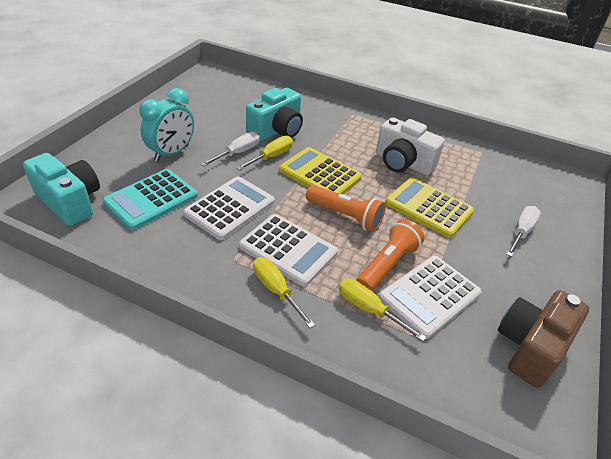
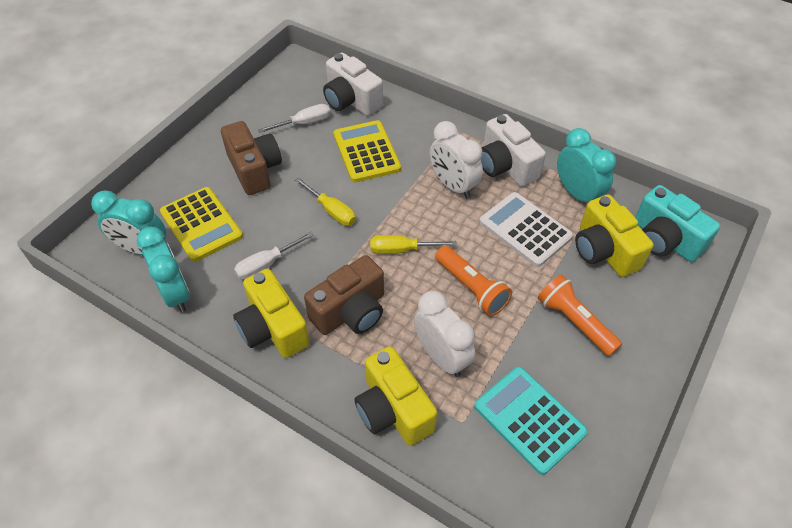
brown camera: 1 -> 2
turquoise camera: 2 -> 1
turquoise clock: 1 -> 3
white calculator: 3 -> 1
white camera: 1 -> 2
white clock: 0 -> 2
yellow camera: 0 -> 3
yellow screwdriver: 3 -> 2

